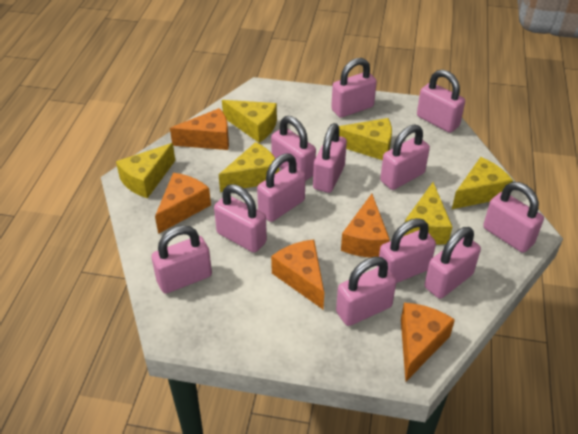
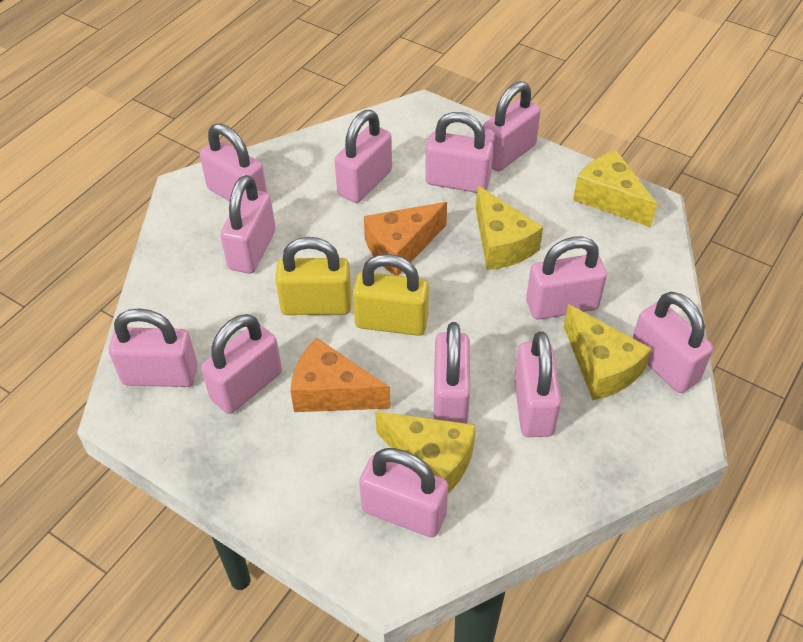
orange cheese: 5 -> 2
yellow cheese: 6 -> 4
yellow padlock: 0 -> 2

